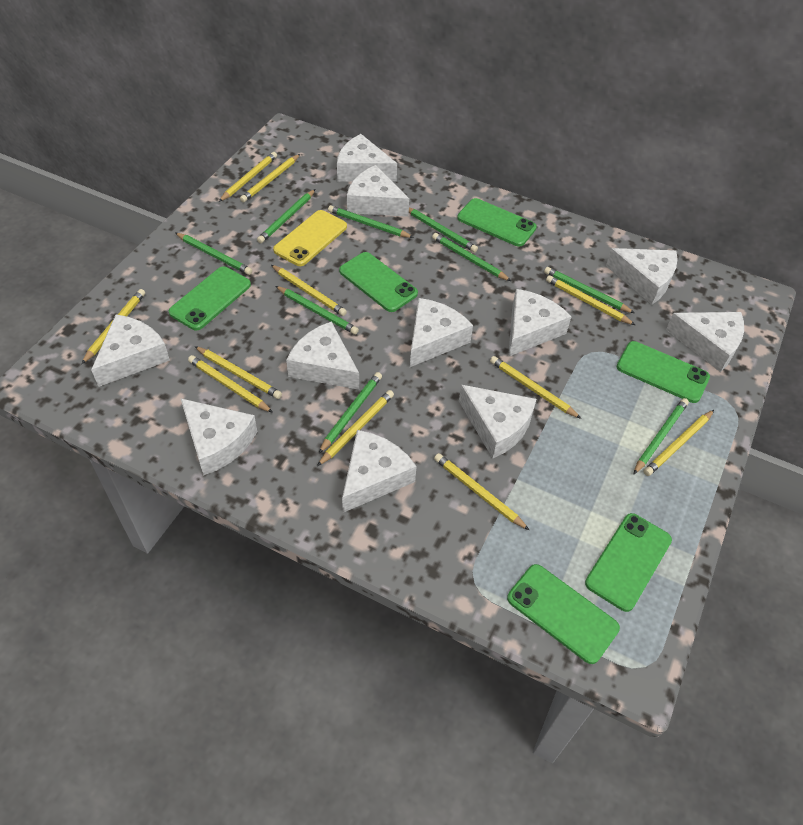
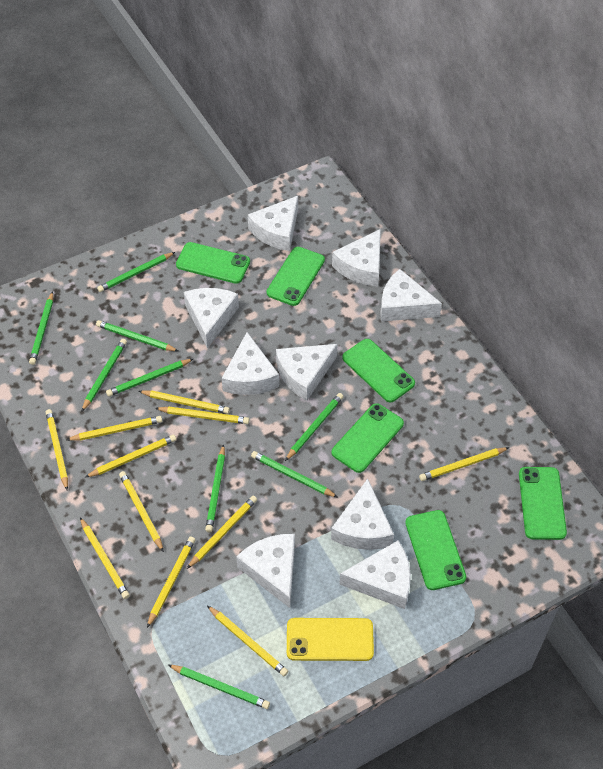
white cheese: 11 -> 9

